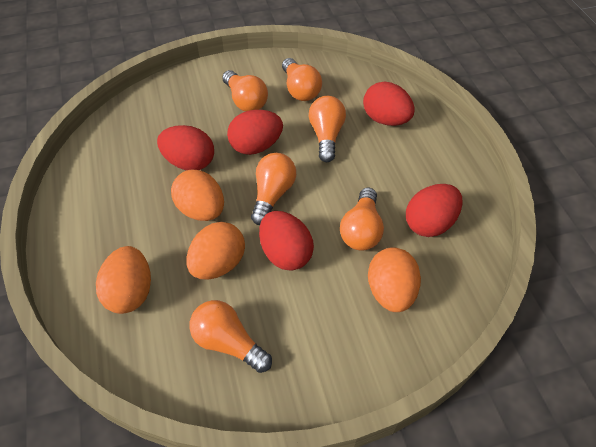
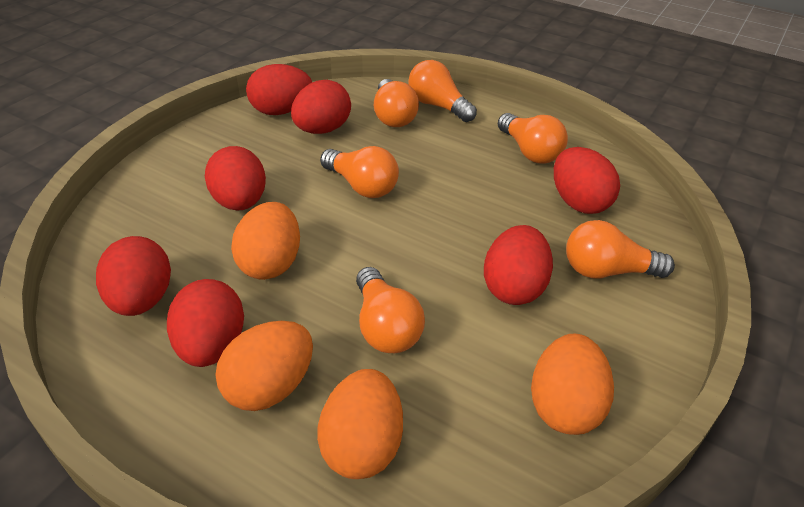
red egg: 5 -> 7

